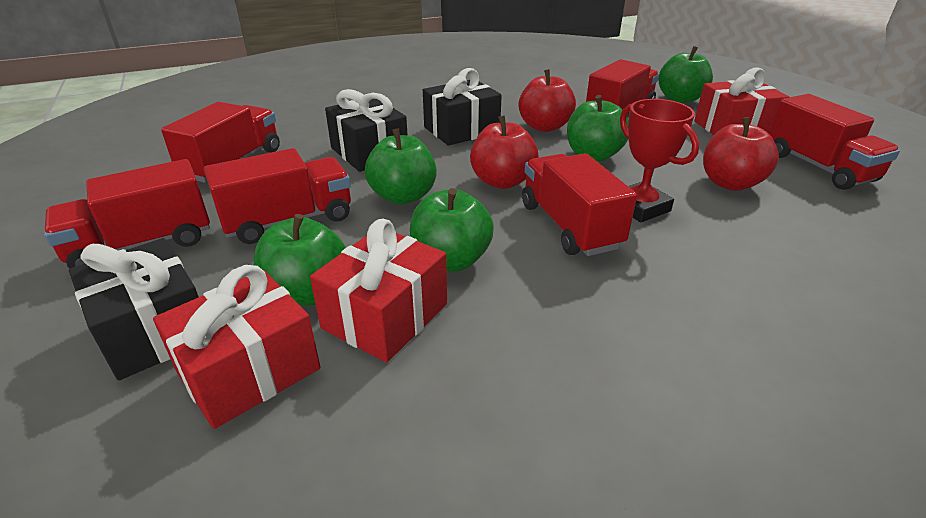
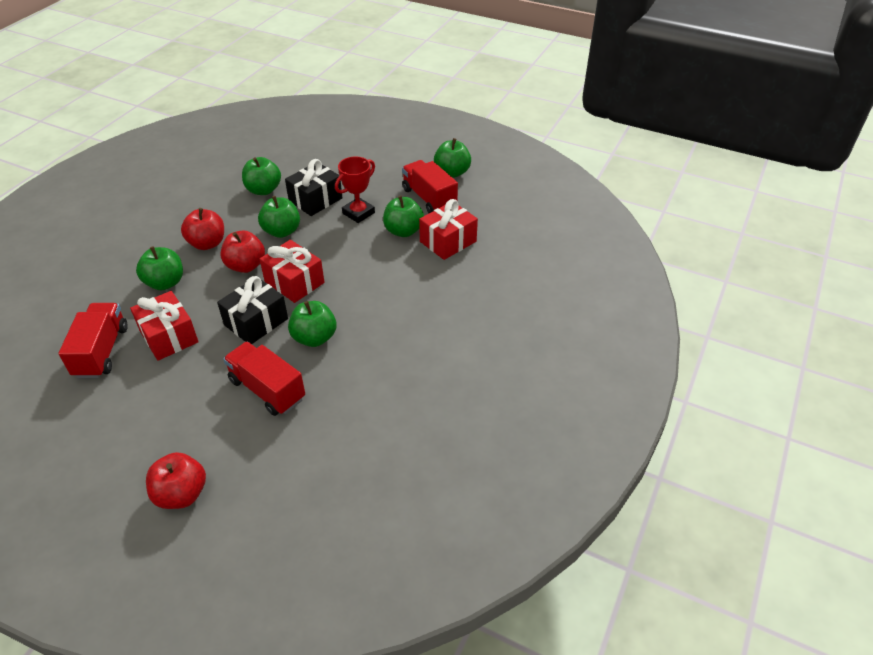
black gift: 3 -> 2
green apple: 5 -> 6
red truck: 6 -> 3

